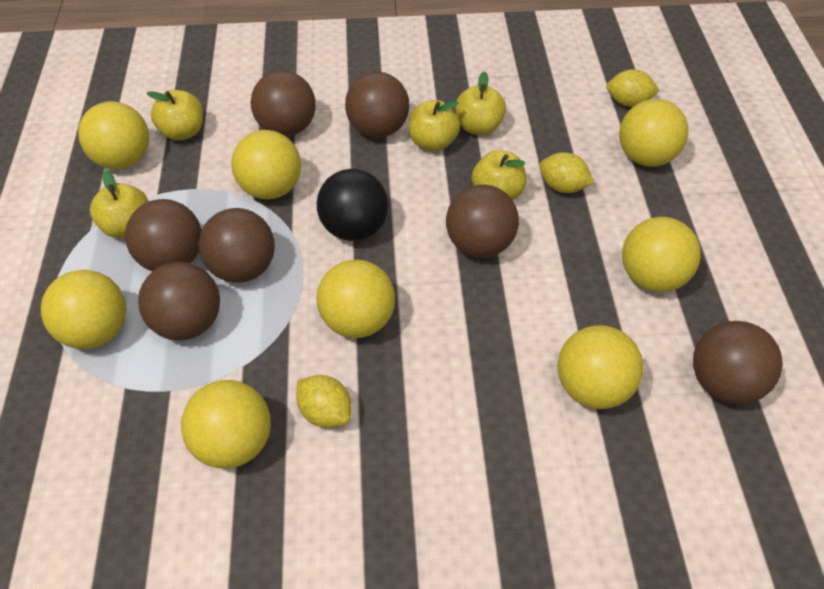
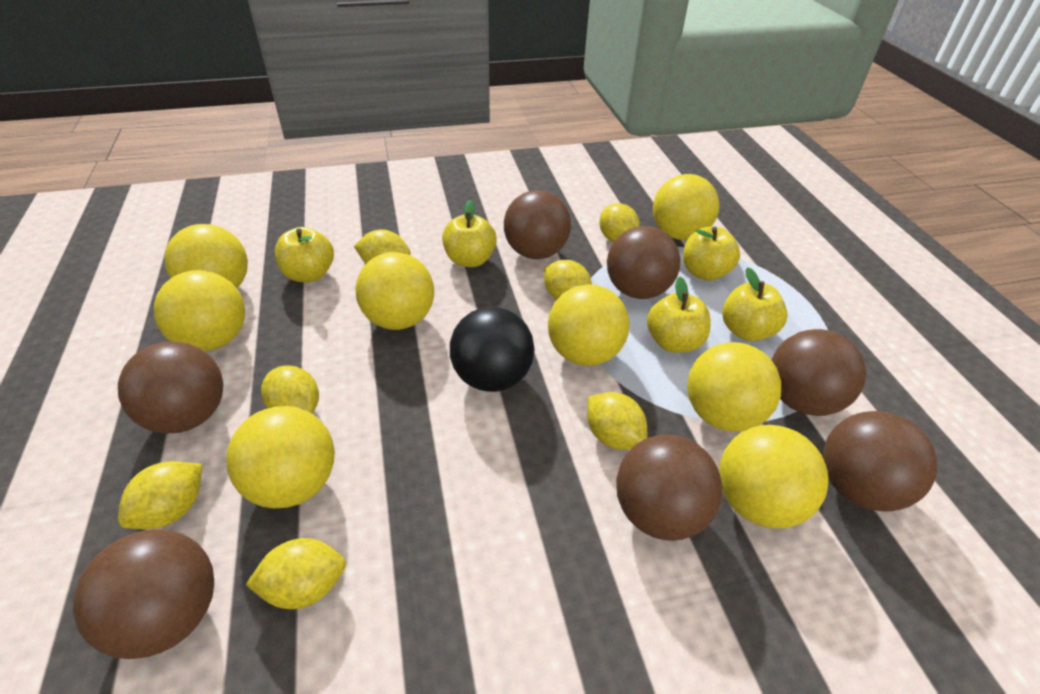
yellow lemon: 3 -> 7

